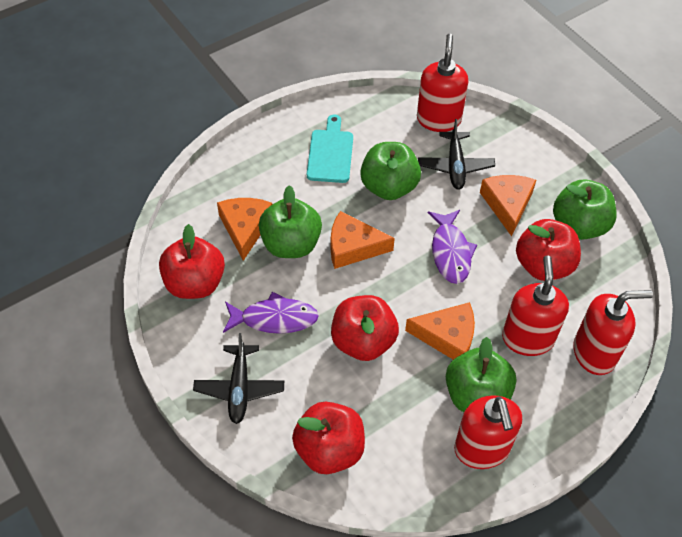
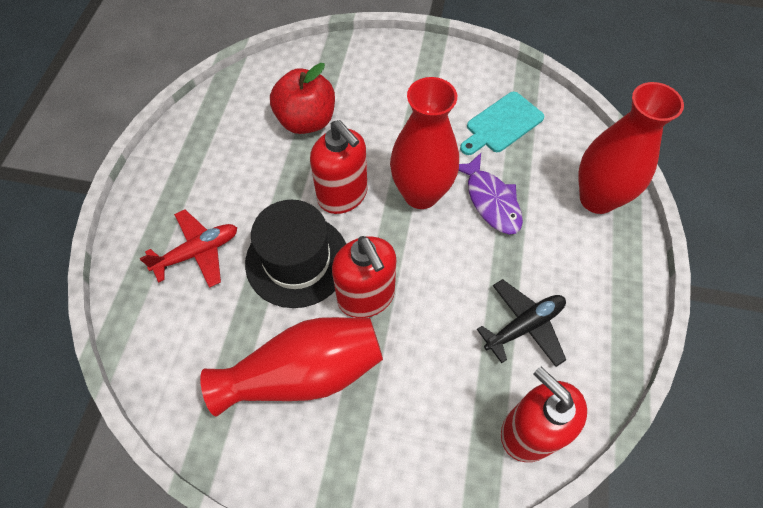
black hat: 0 -> 1
black plane: 2 -> 1
green apple: 4 -> 0
orange cheese: 4 -> 0
purple fish: 2 -> 1
red apple: 4 -> 1
red plane: 0 -> 1
red soap dispenser: 4 -> 3
red vase: 0 -> 3

